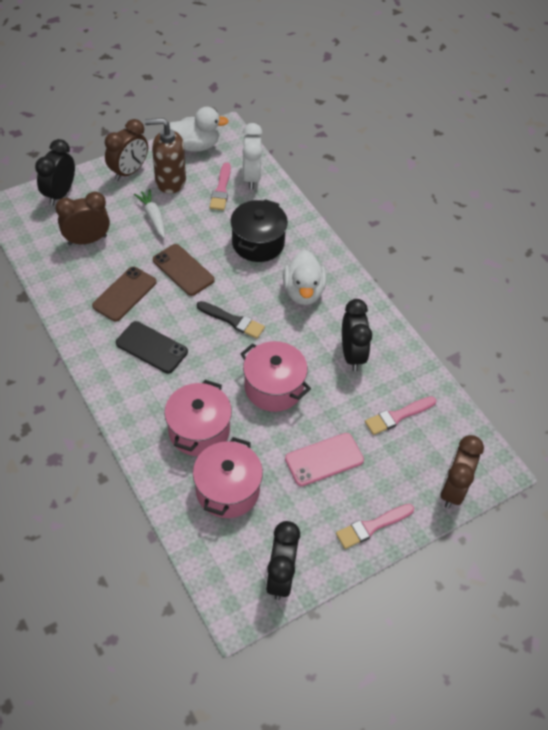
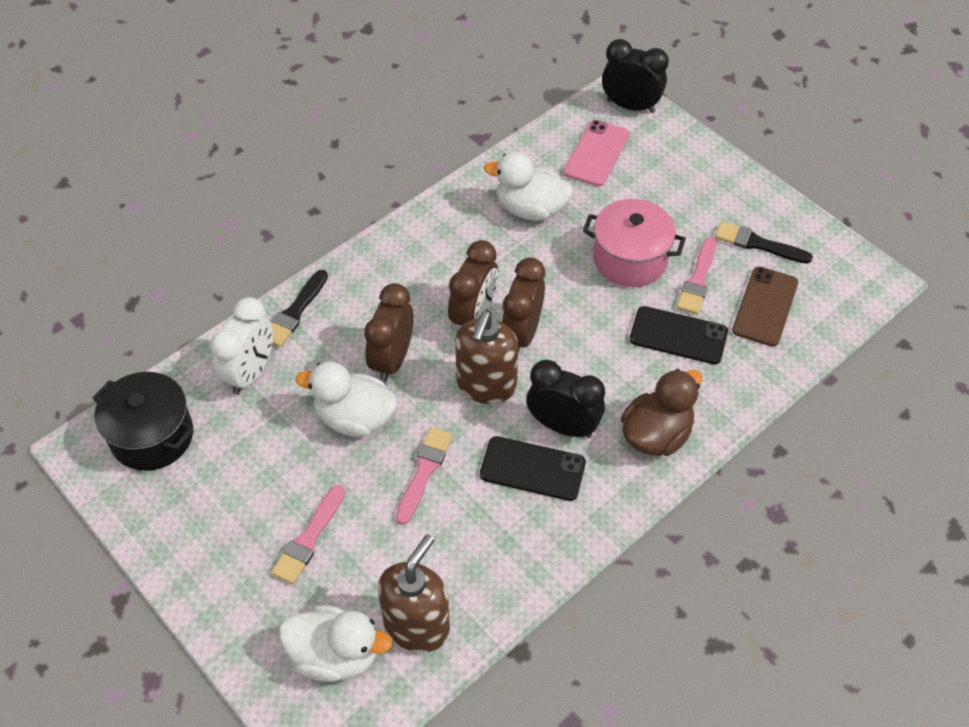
black brush: 1 -> 2
black clock: 3 -> 2
black phone: 1 -> 2
brown duck: 0 -> 1
brown phone: 2 -> 1
brown soap dispenser: 1 -> 2
pink pot: 3 -> 1
white carrot: 1 -> 0
white duck: 2 -> 3

